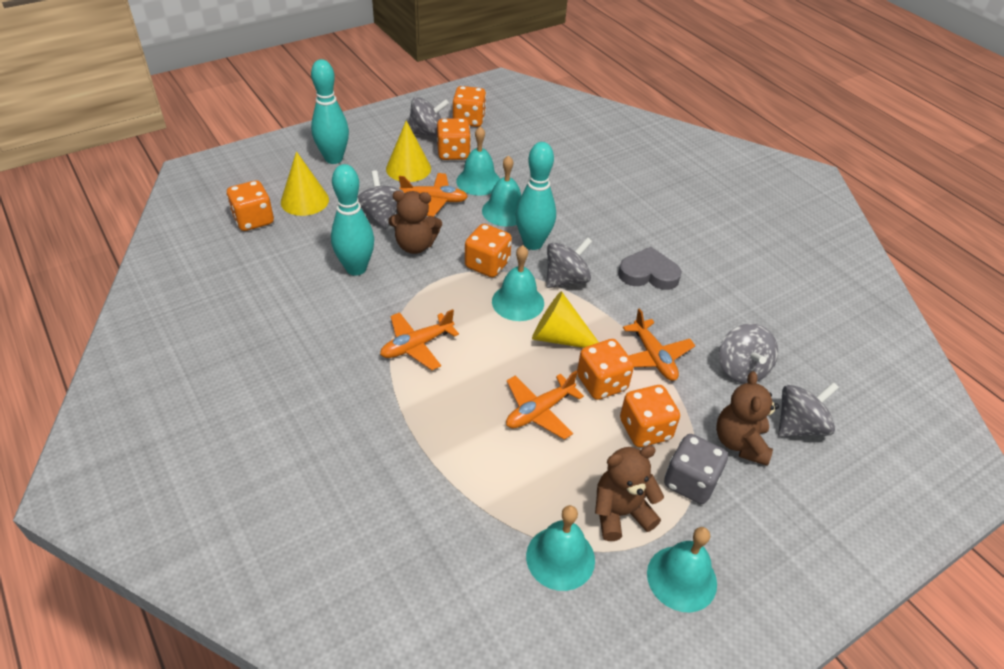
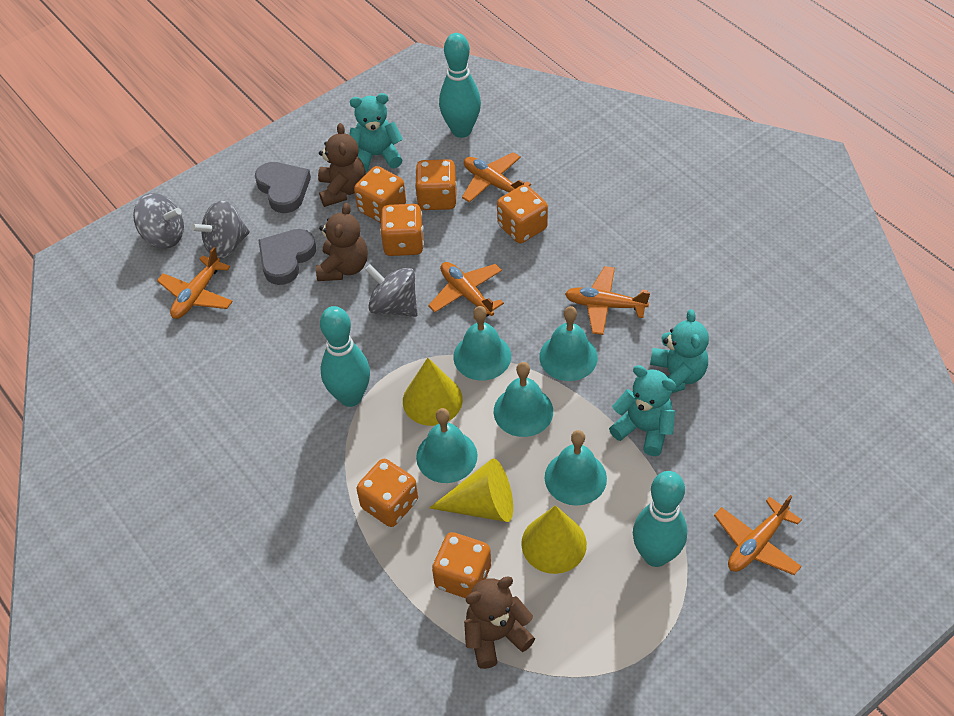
grey dice: 1 -> 0
grey heart: 1 -> 2
grey spinning top: 5 -> 3
orange plane: 4 -> 5
turquoise teddy bear: 0 -> 3

